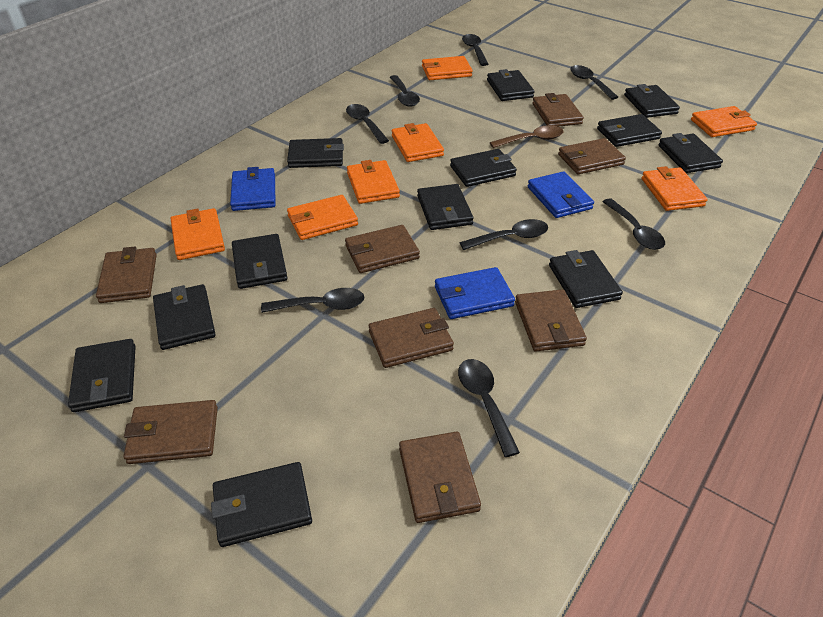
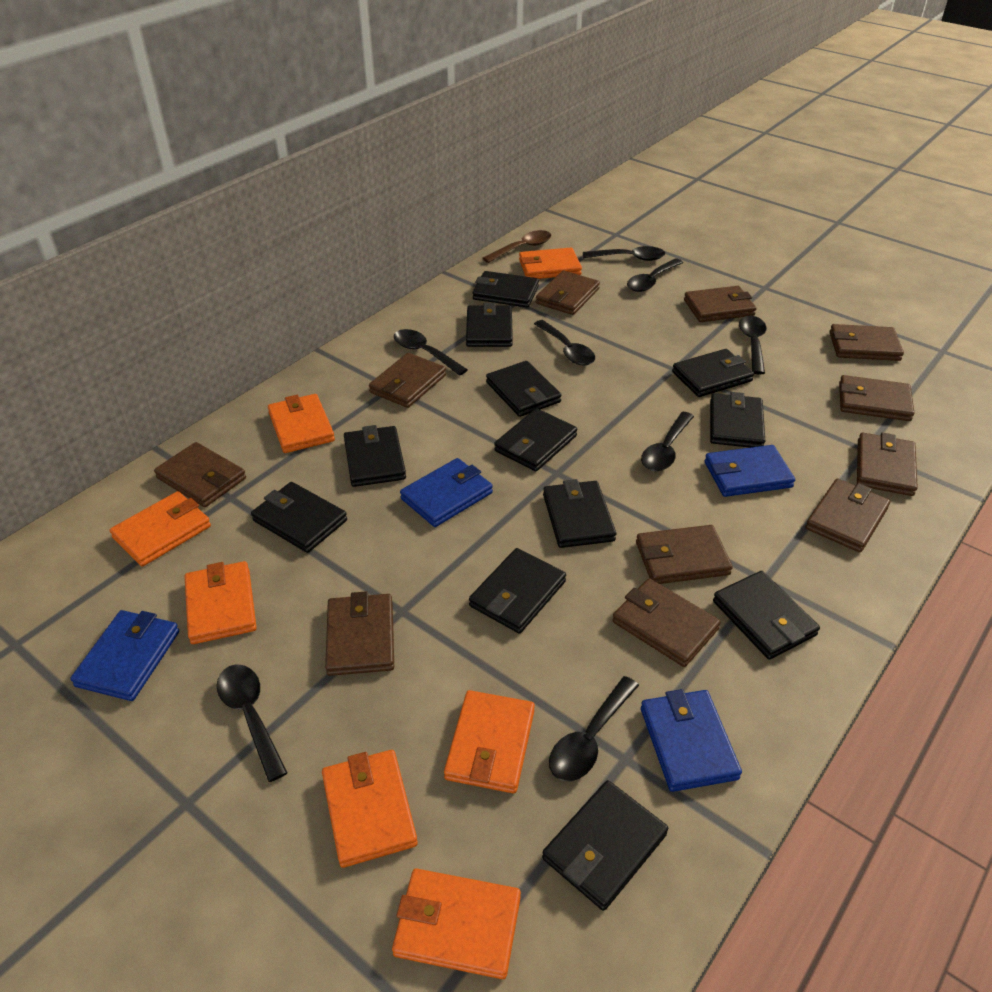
blue wallet: 3 -> 4
brown wallet: 8 -> 11

